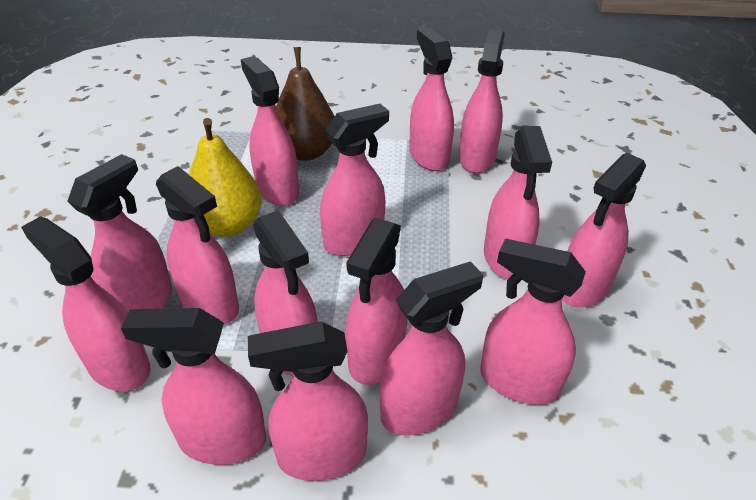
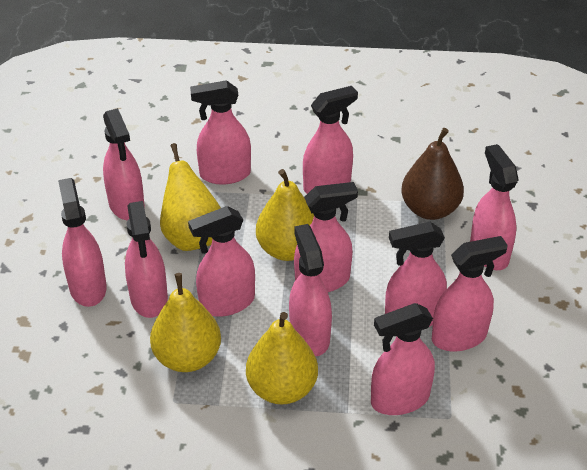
pink spray bottle: 15 -> 12
yellow pear: 1 -> 4

